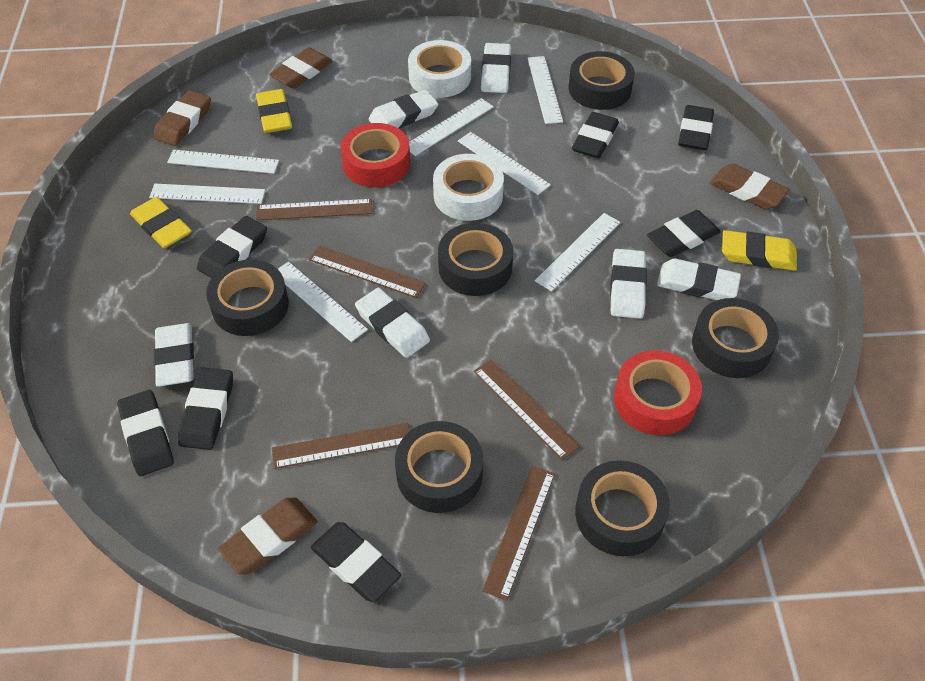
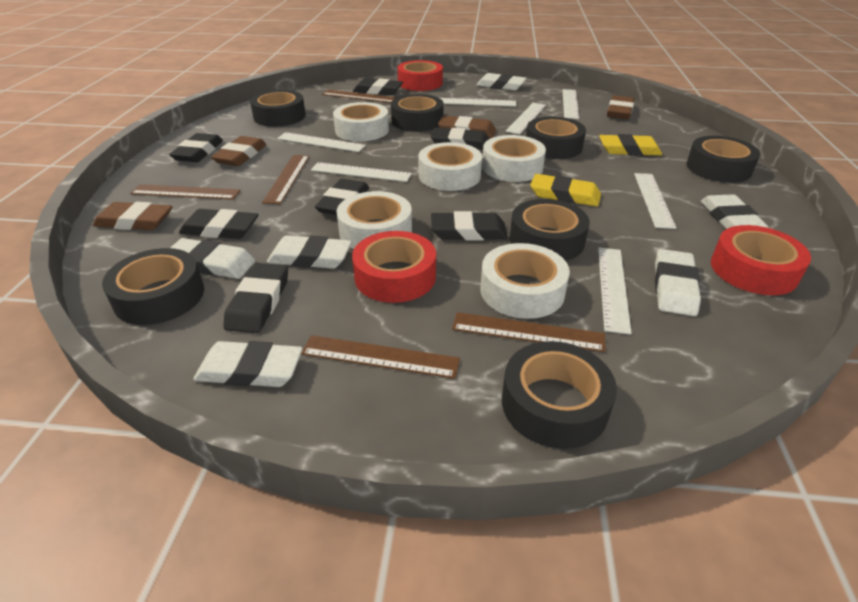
black tape: 6 -> 7
red tape: 2 -> 3
white tape: 2 -> 5
yellow eraser: 3 -> 2

